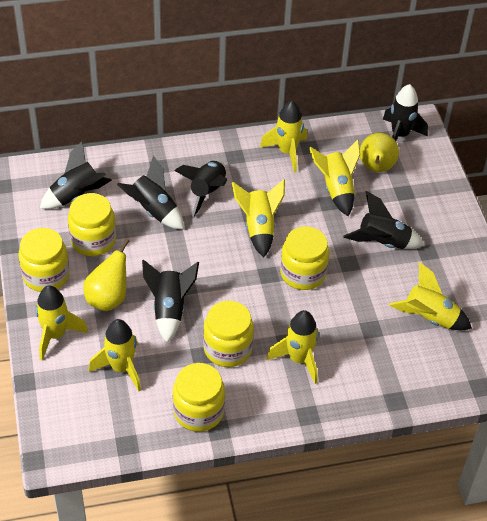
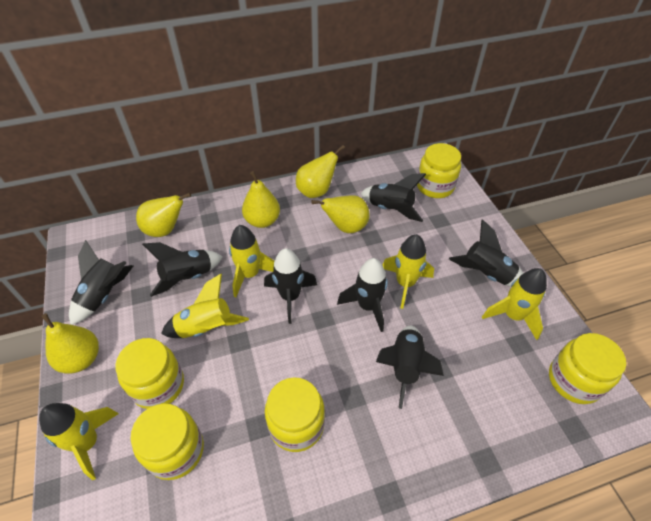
black rocket: 6 -> 7
yellow pear: 2 -> 5
yellow rocket: 7 -> 5

